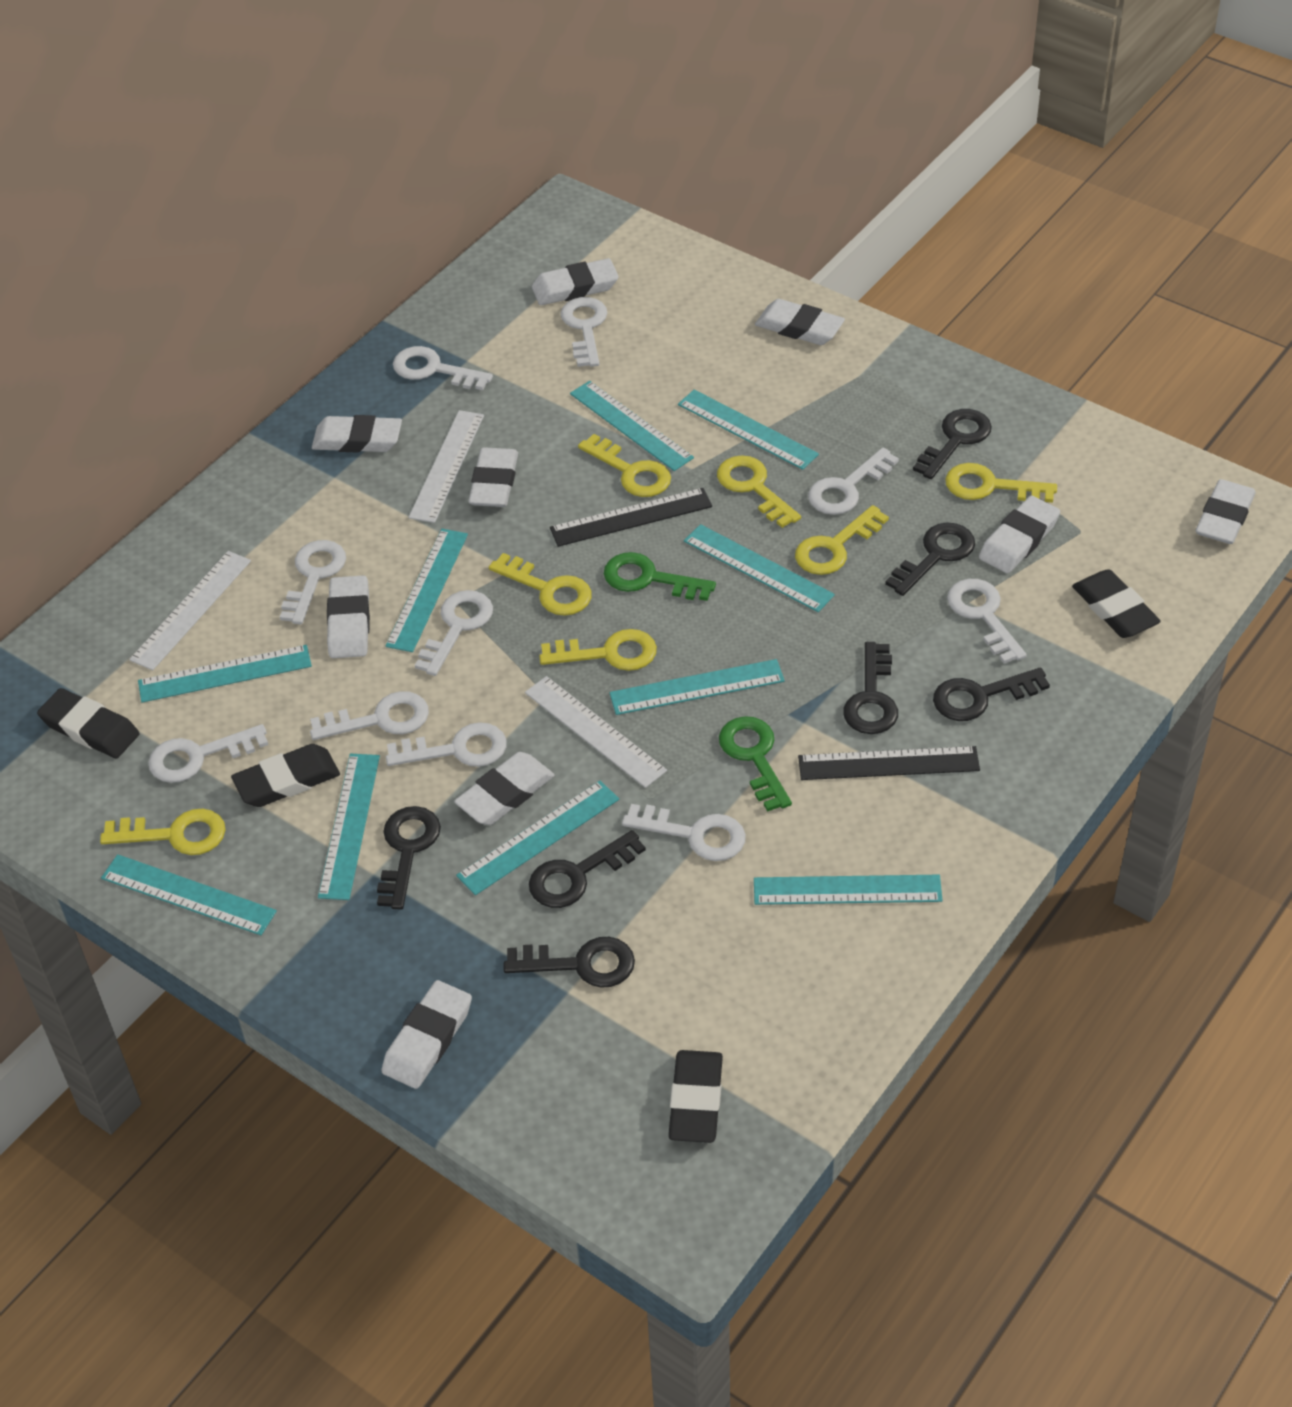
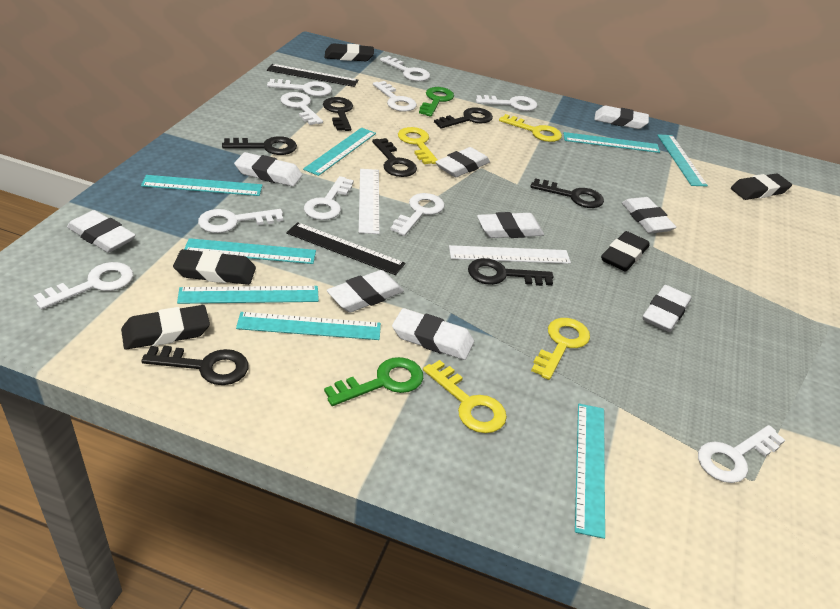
black eraser: 4 -> 5
turquoise ruler: 10 -> 8
white ruler: 3 -> 2
yellow key: 7 -> 4

